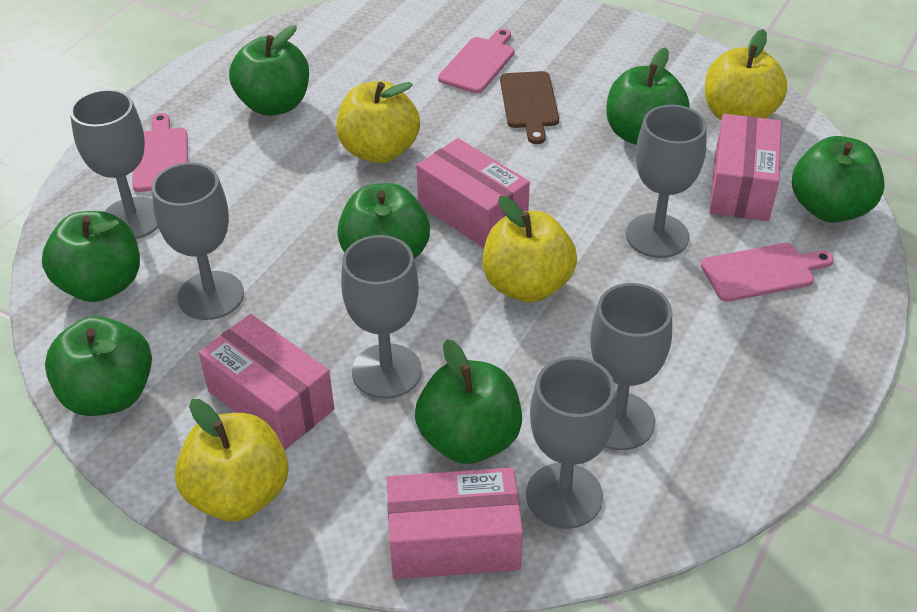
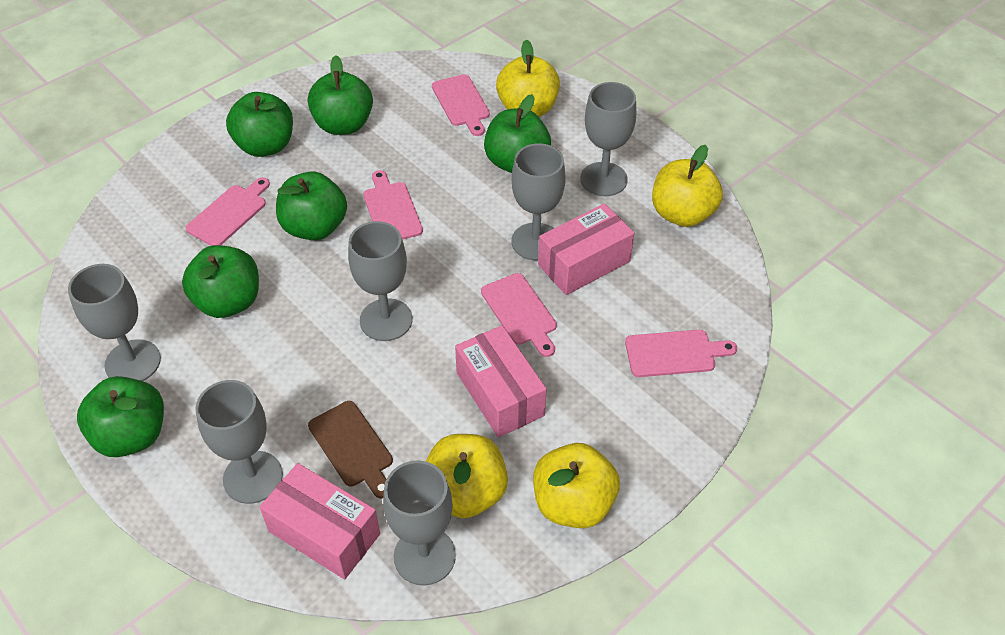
green apple: 7 -> 6
pink box: 4 -> 3
pink cutting board: 3 -> 5

